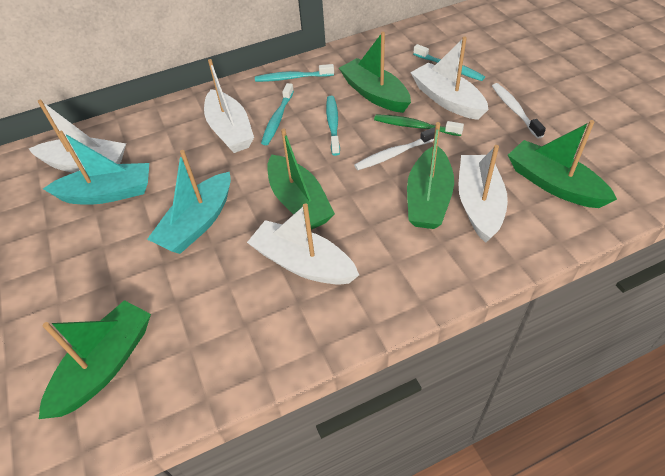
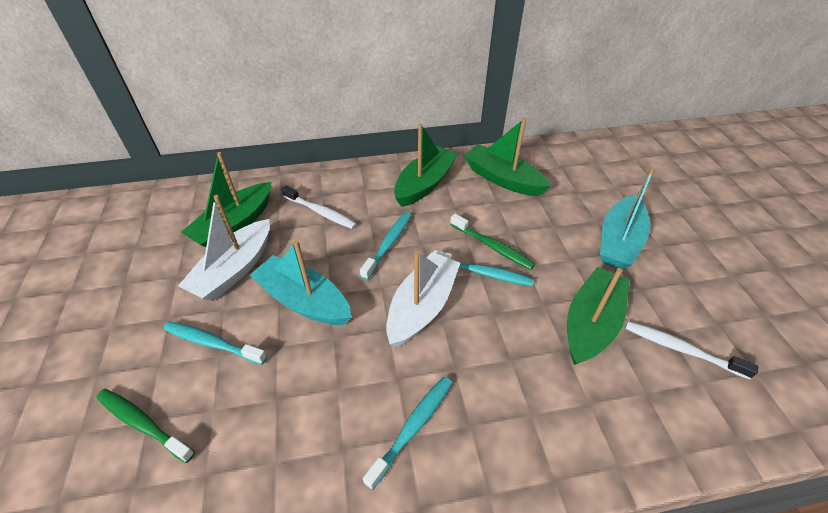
green boat: 5 -> 4
green toothbrush: 1 -> 2
white boat: 5 -> 2

